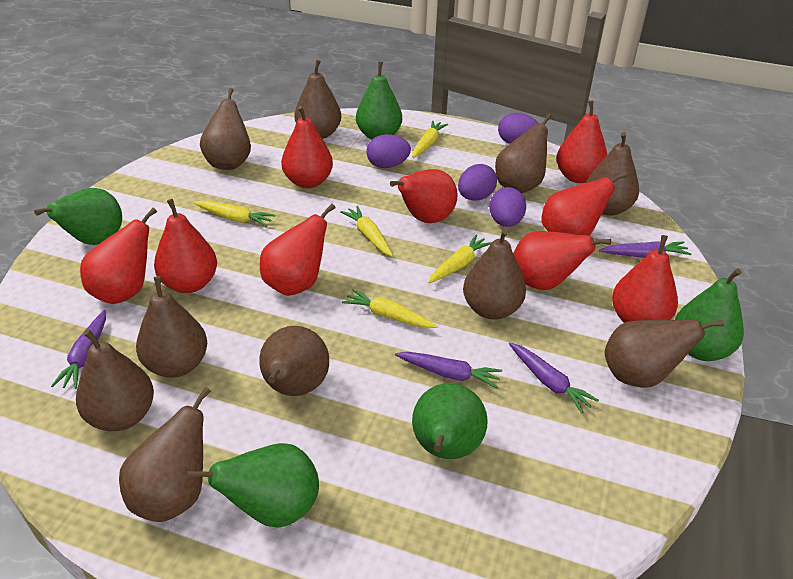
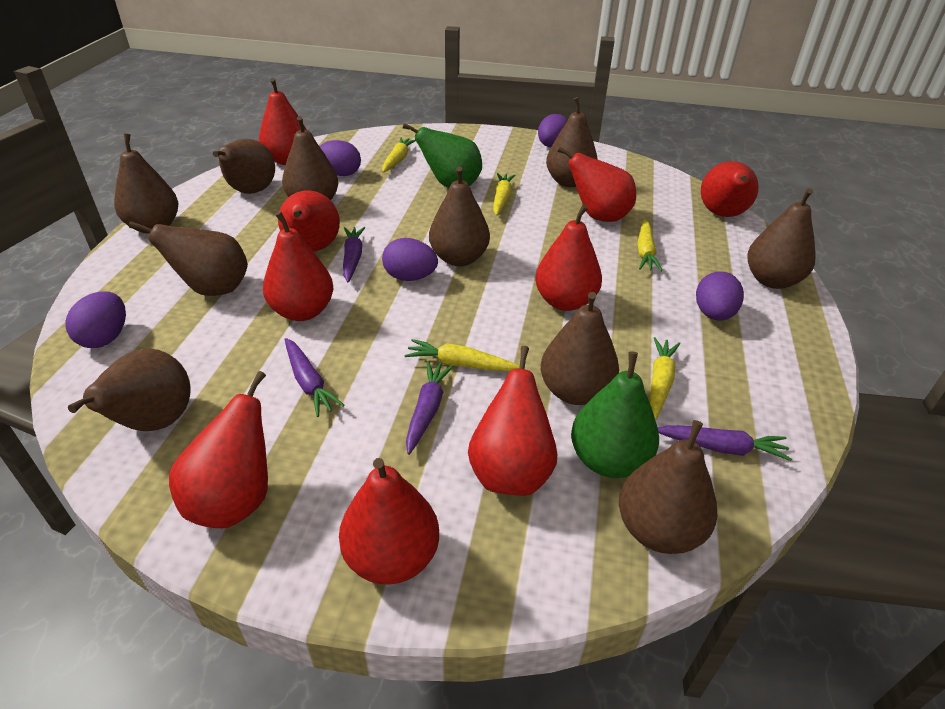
green pear: 5 -> 2
purple egg: 4 -> 5

